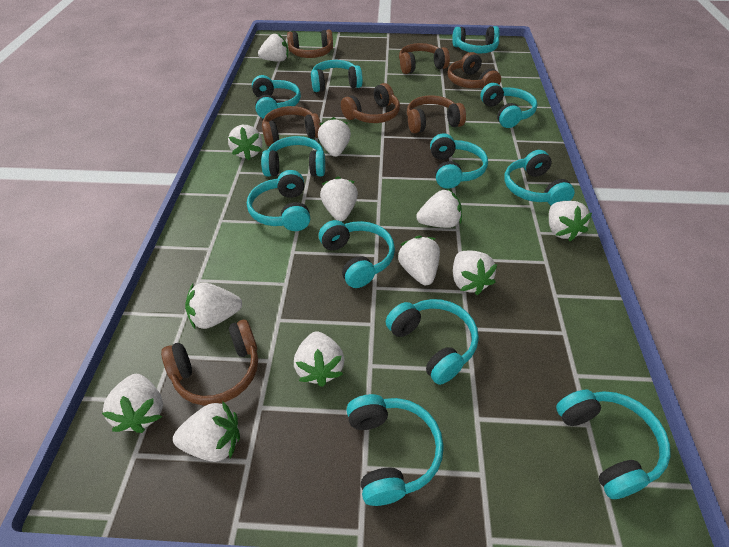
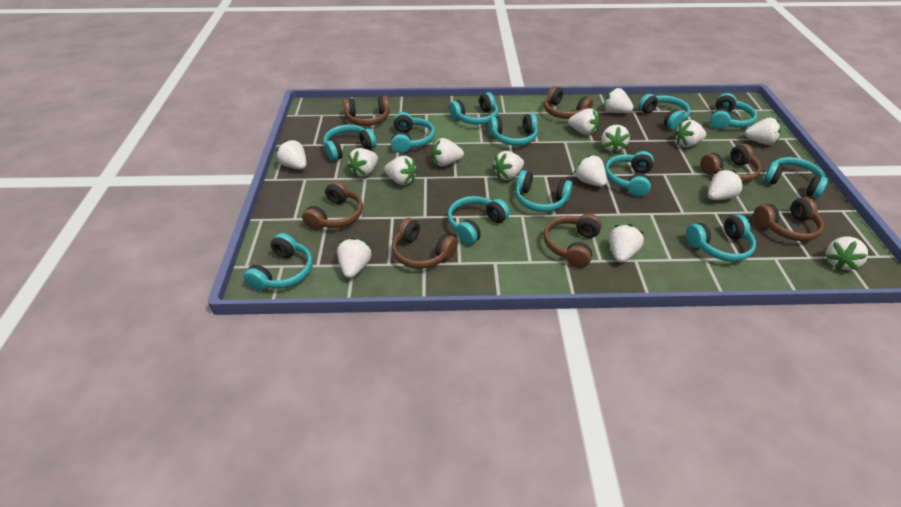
white strawberry: 12 -> 15

